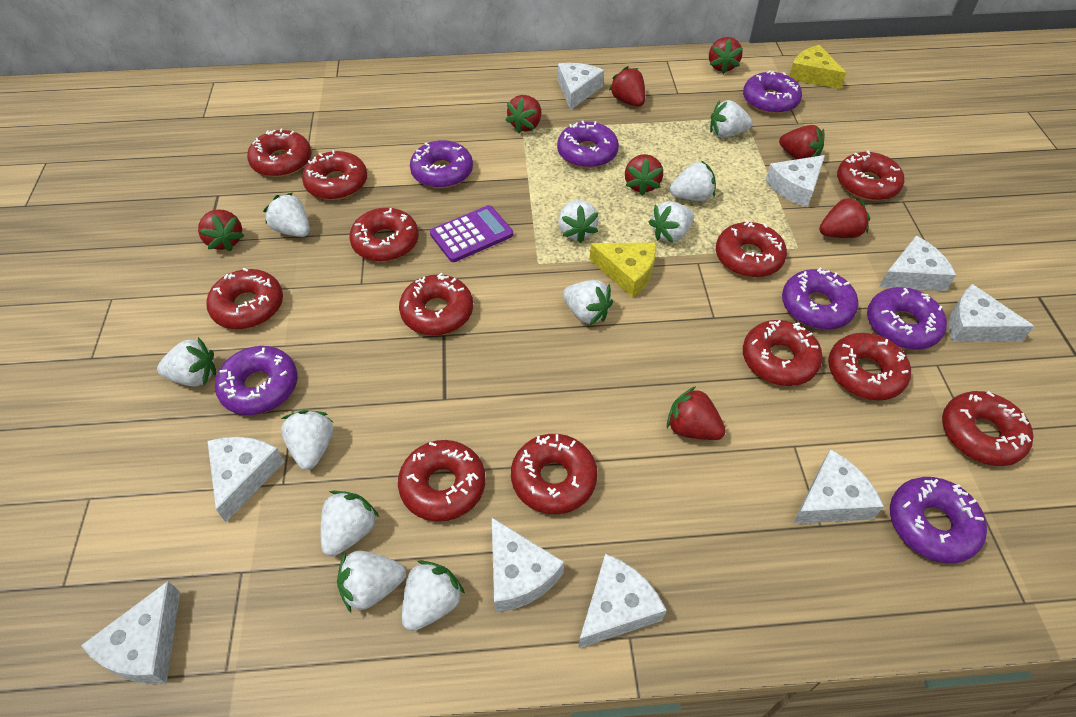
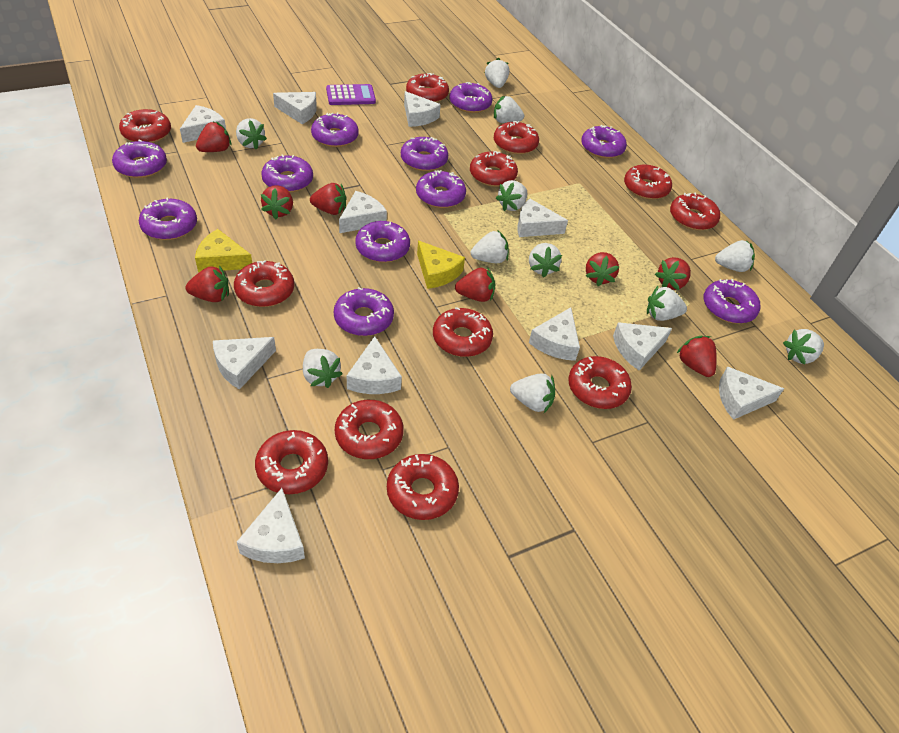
purple donut: 7 -> 11
white cheese: 9 -> 11

